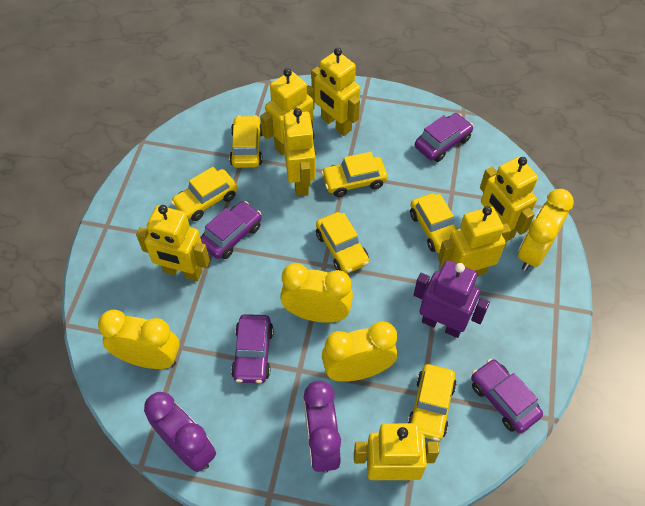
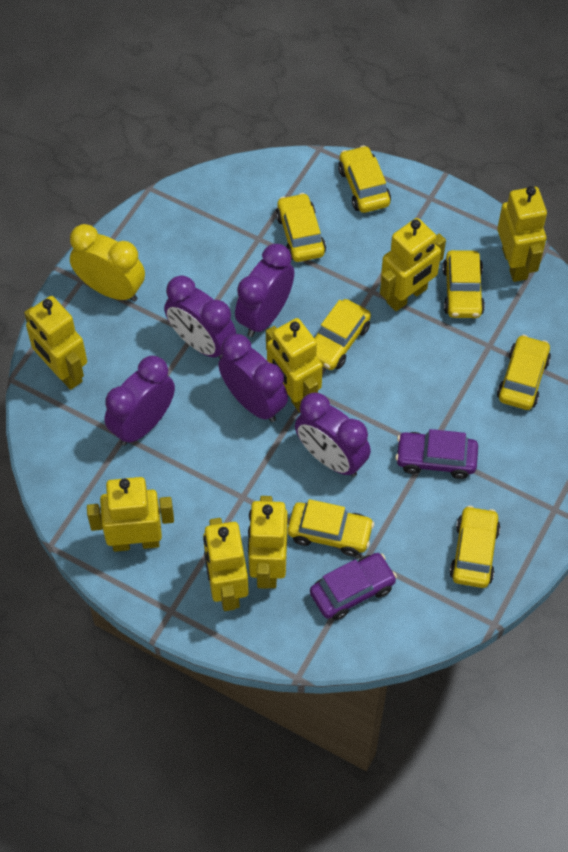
purple car: 4 -> 2
purple clock: 2 -> 5
purple robot: 1 -> 0
yellow car: 6 -> 7
yellow clock: 4 -> 1

